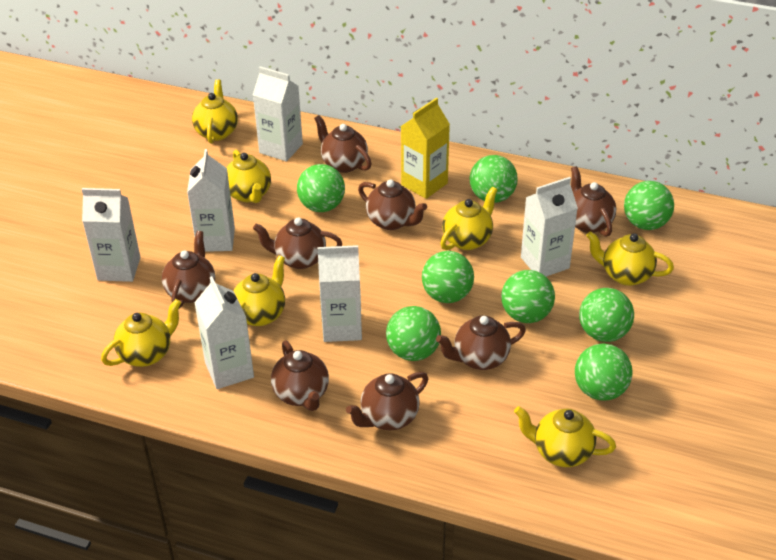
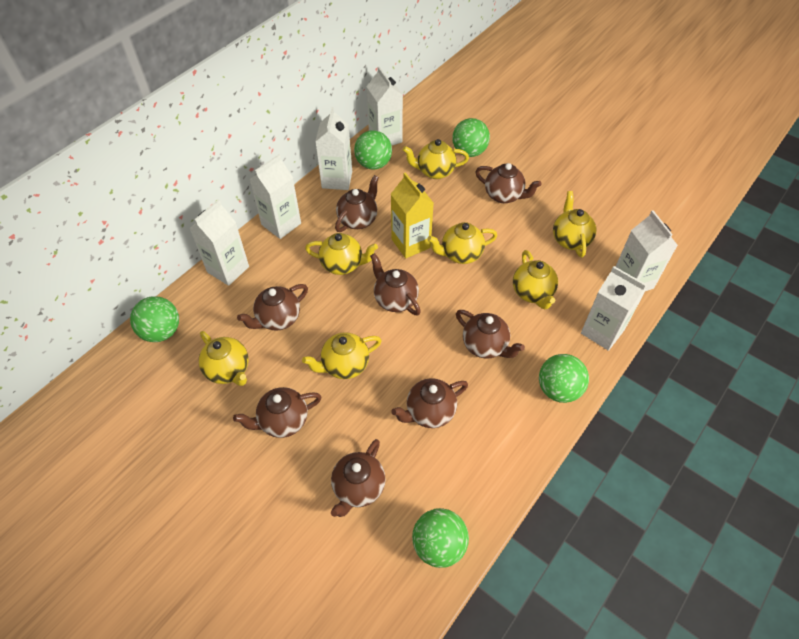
green ball: 8 -> 5

